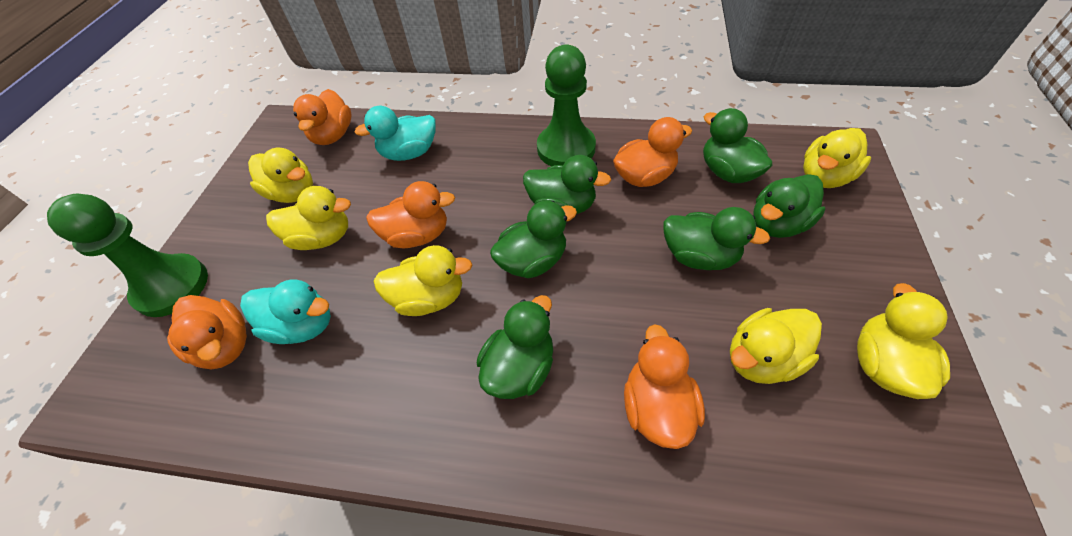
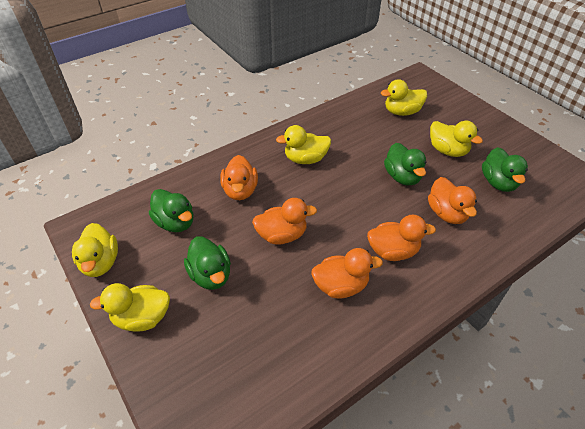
green duck: 6 -> 4
green pawn: 2 -> 0
turquoise duck: 2 -> 0
yellow duck: 6 -> 5

